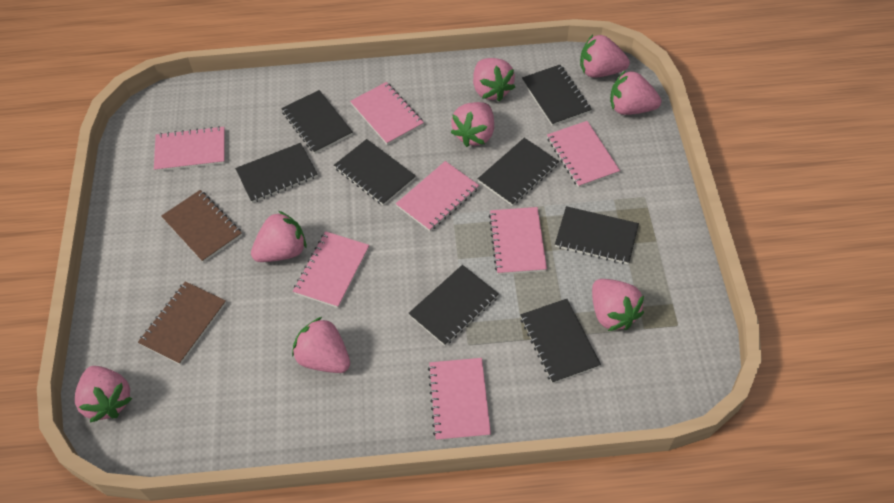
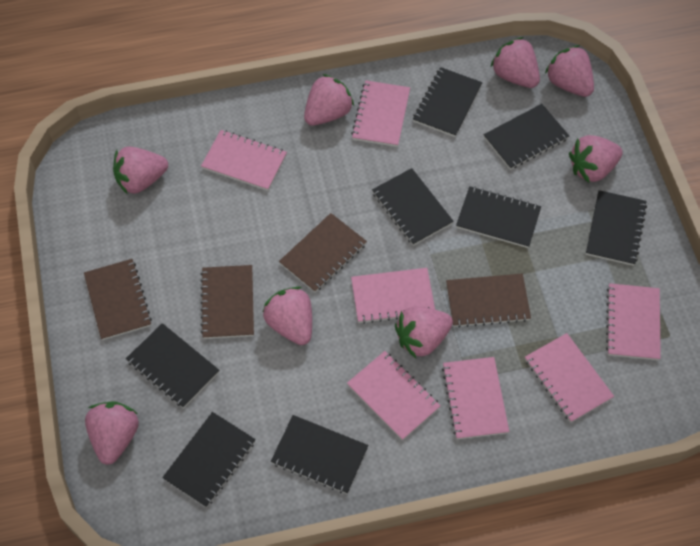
brown notebook: 2 -> 4

